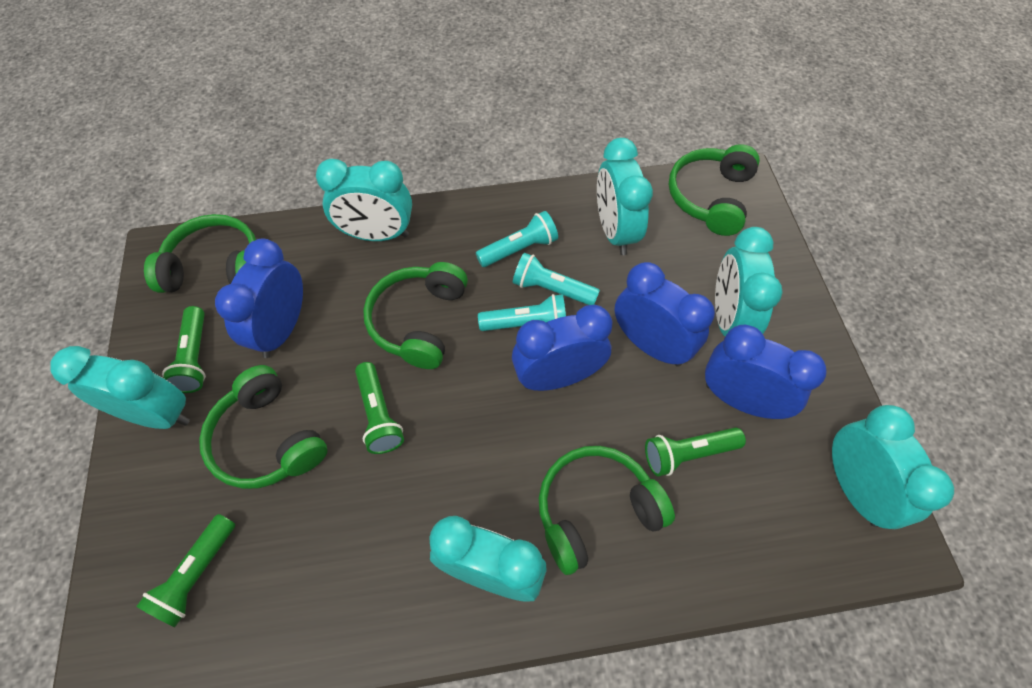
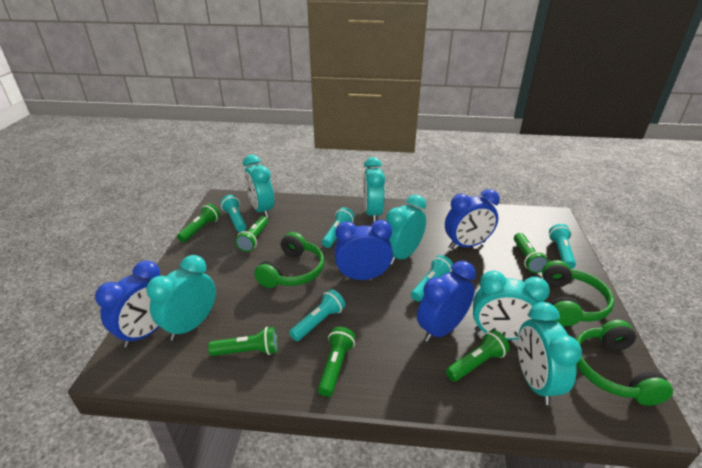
green flashlight: 4 -> 6
green headphones: 5 -> 3
turquoise flashlight: 3 -> 5

